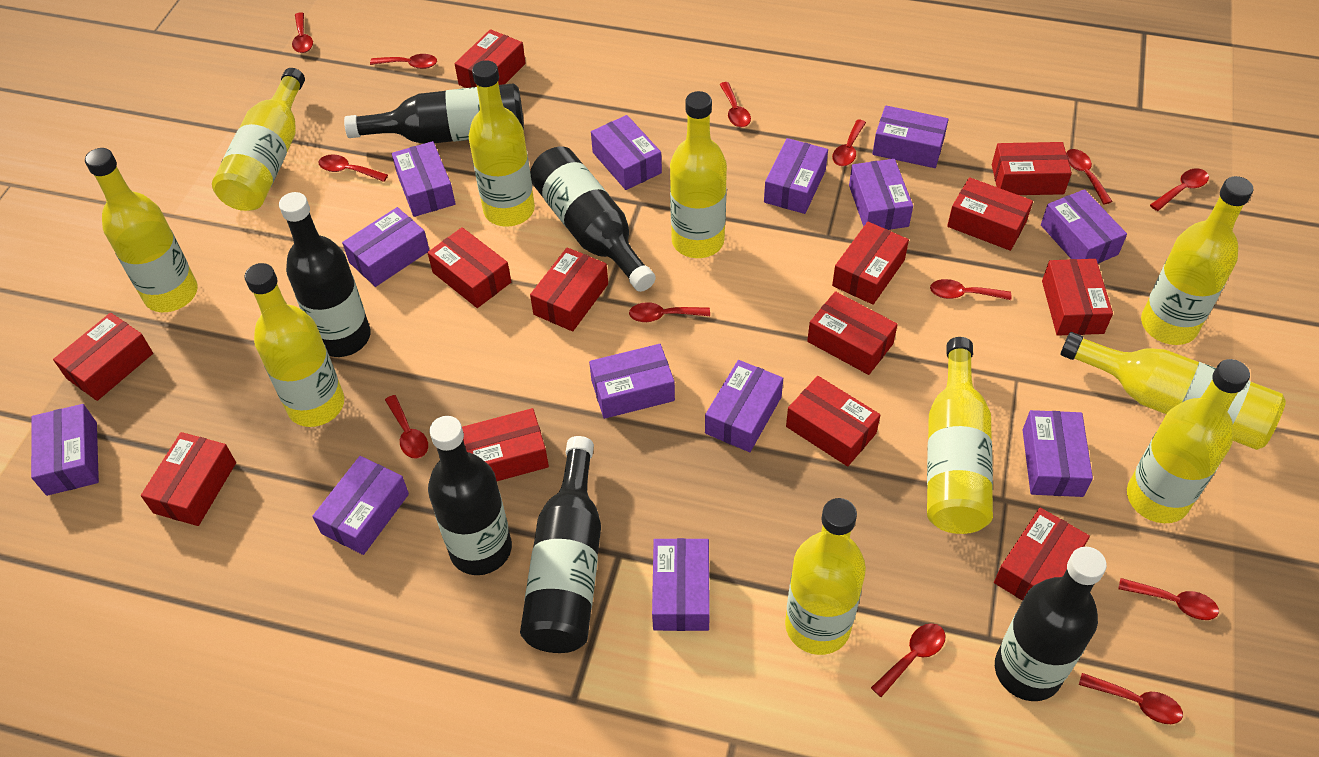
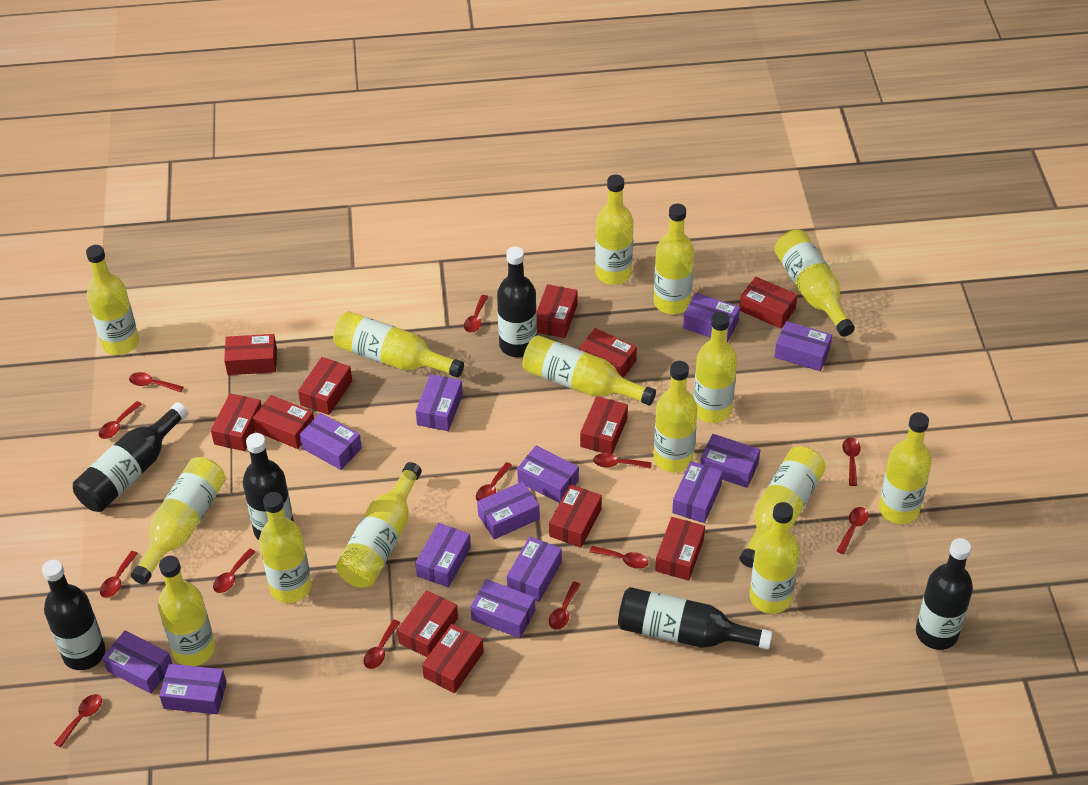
red box: 13 -> 12
yellow bottle: 10 -> 15

